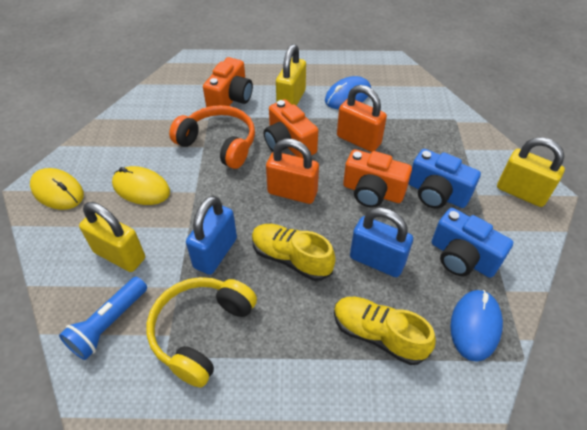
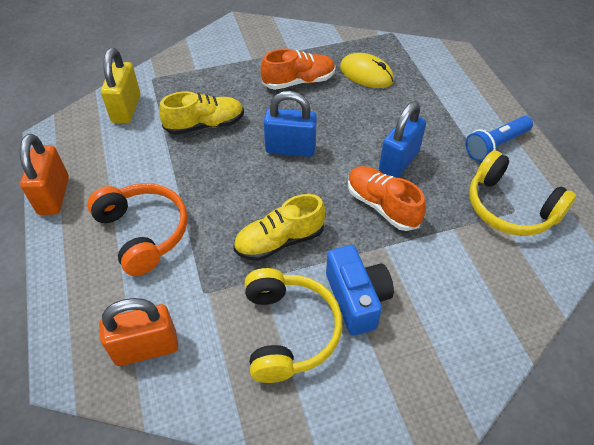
blue camera: 2 -> 1
blue mouse: 2 -> 0
orange camera: 3 -> 0
orange shoe: 0 -> 2
yellow headphones: 1 -> 2
yellow mouse: 2 -> 1
yellow padlock: 3 -> 1

